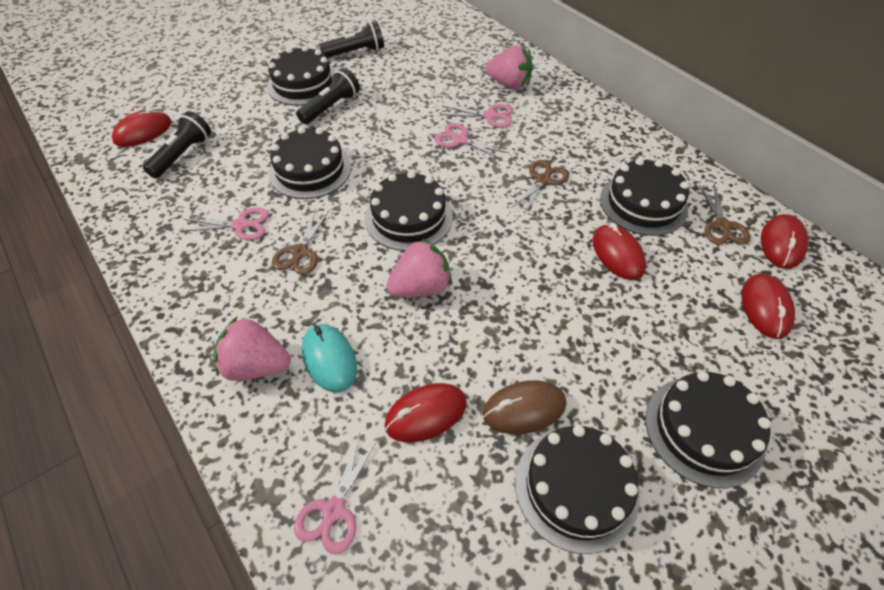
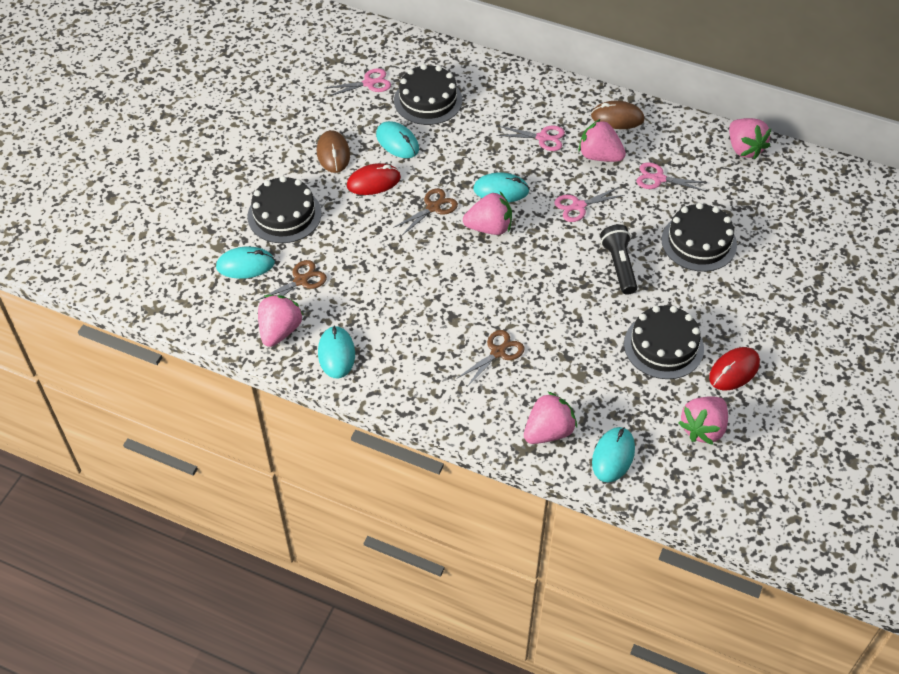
black cake: 6 -> 4
black flashlight: 3 -> 1
brown mouse: 1 -> 2
pink strawberry: 3 -> 6
red mouse: 5 -> 2
turquoise mouse: 1 -> 5

